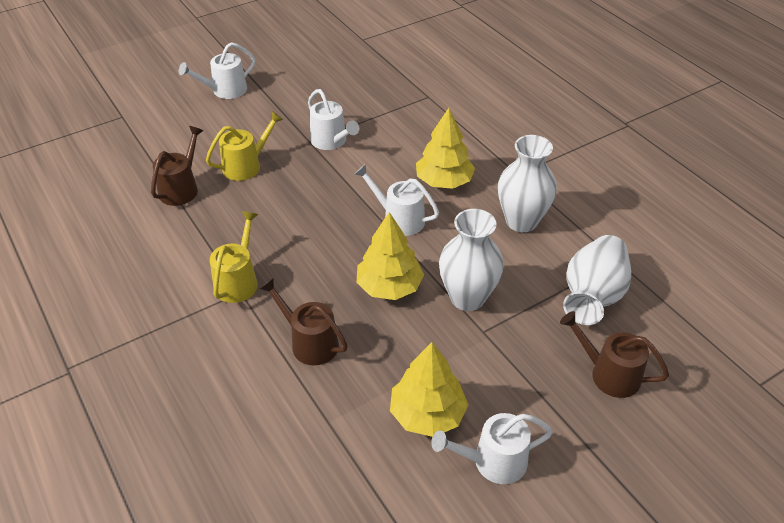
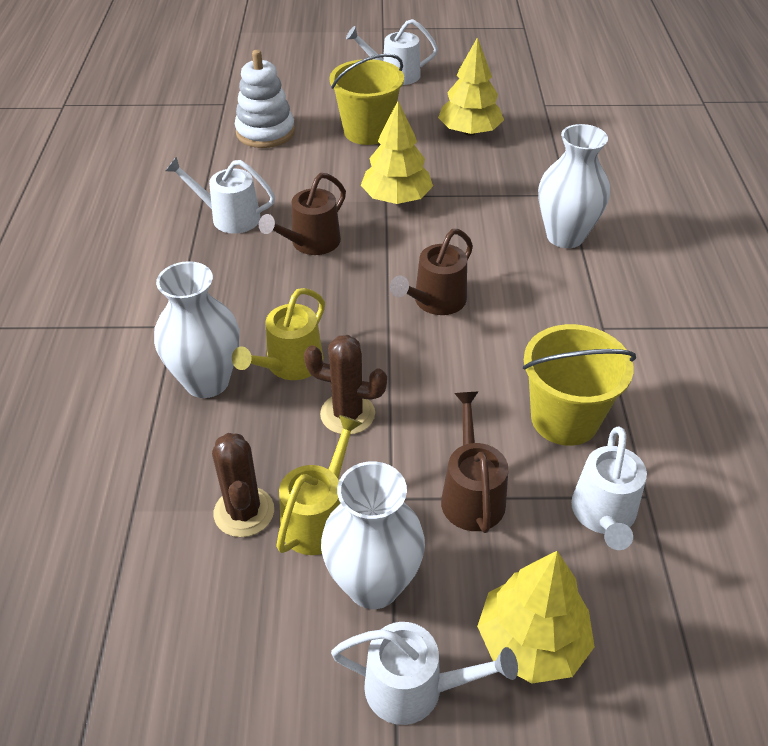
brown cactus: 0 -> 2
white stacking toy: 0 -> 1
yellow bucket: 0 -> 2

